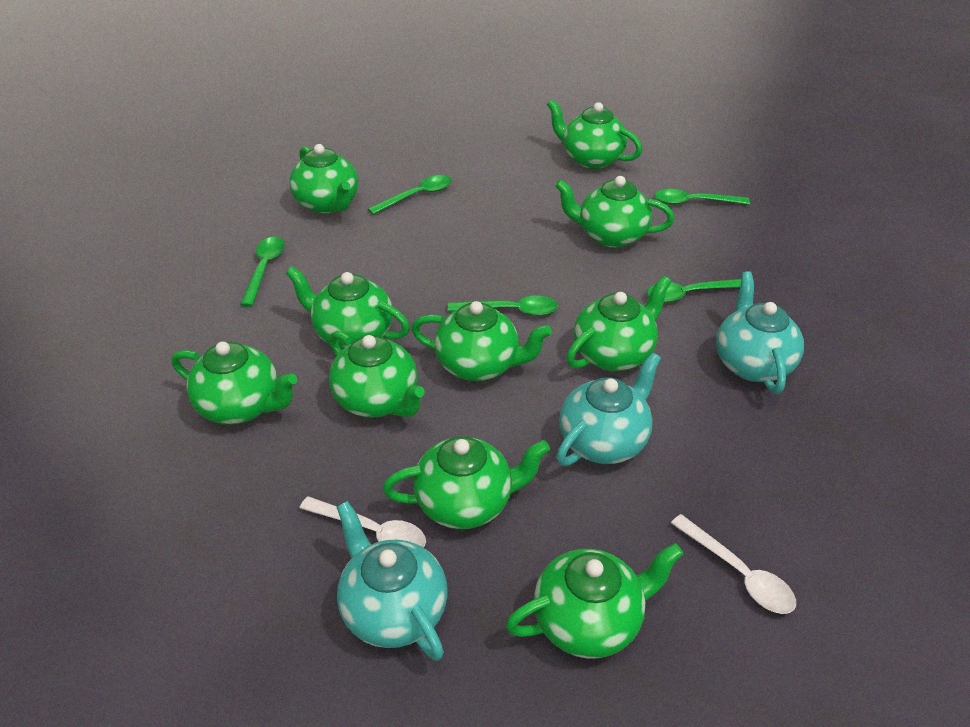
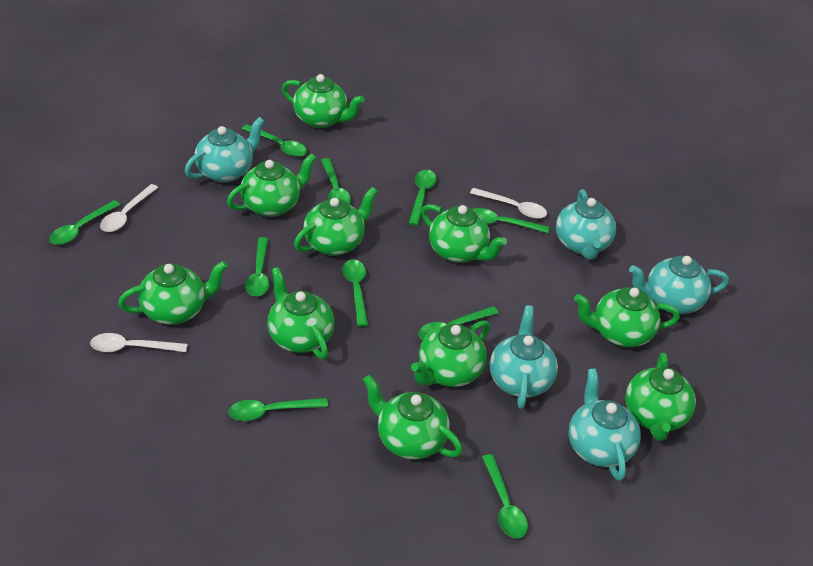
green spoon: 5 -> 10
turquoise teapot: 3 -> 5
white spoon: 2 -> 3

